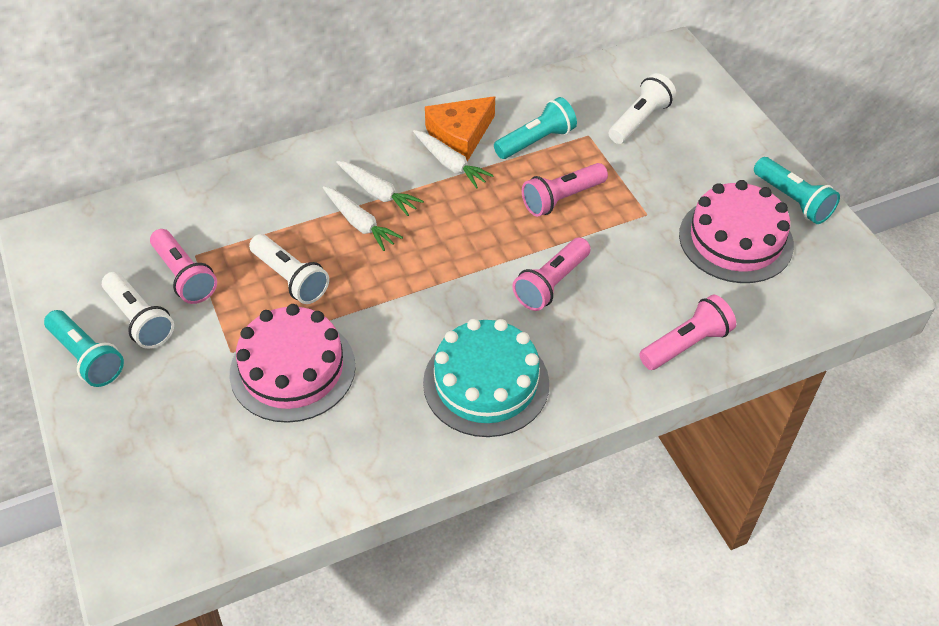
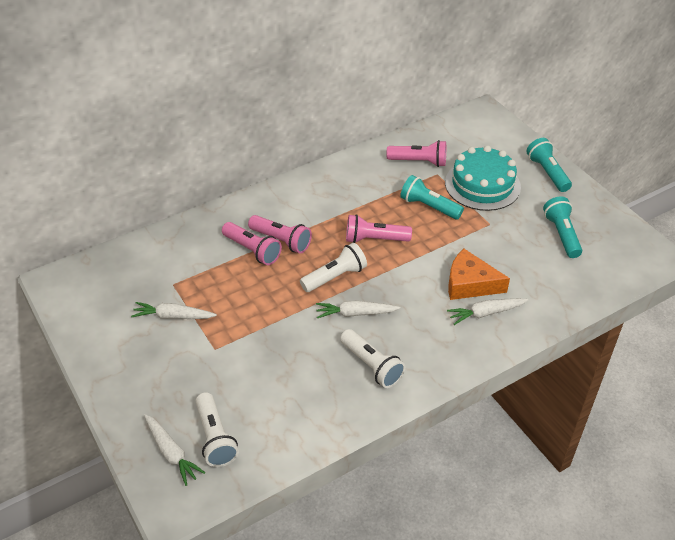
pink cake: 2 -> 0
white carrot: 3 -> 4

